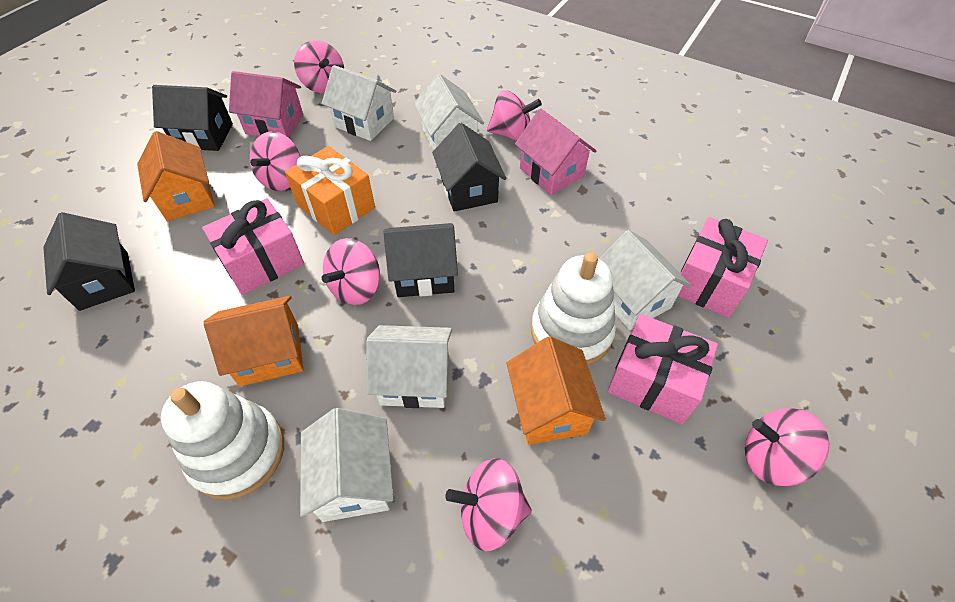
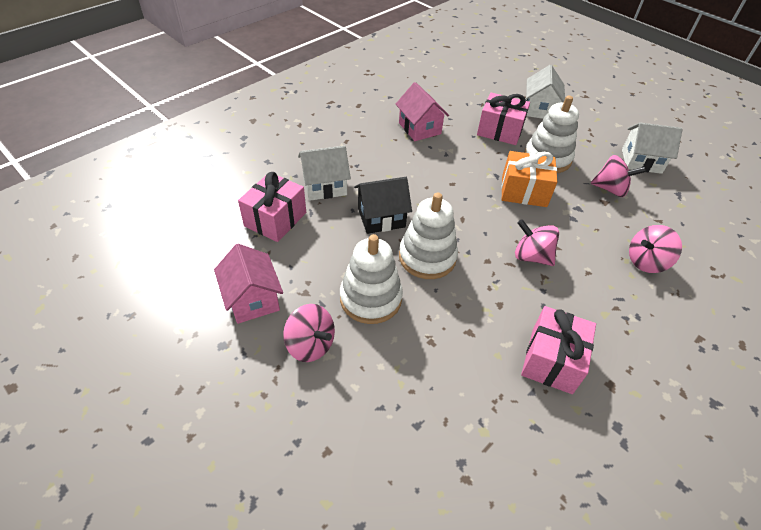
black house: 4 -> 1
orange house: 3 -> 0
pink spinning top: 6 -> 4
white house: 5 -> 3
white stacking toy: 2 -> 3

